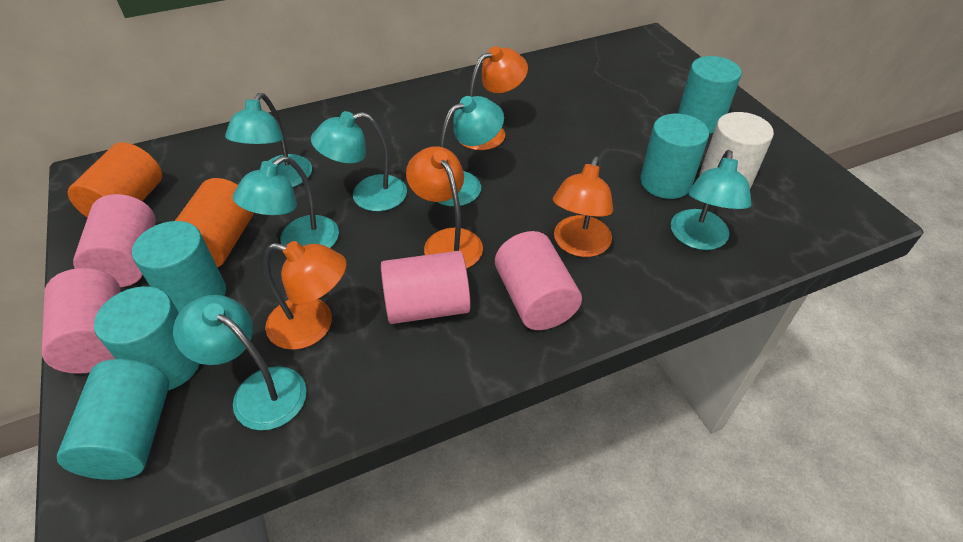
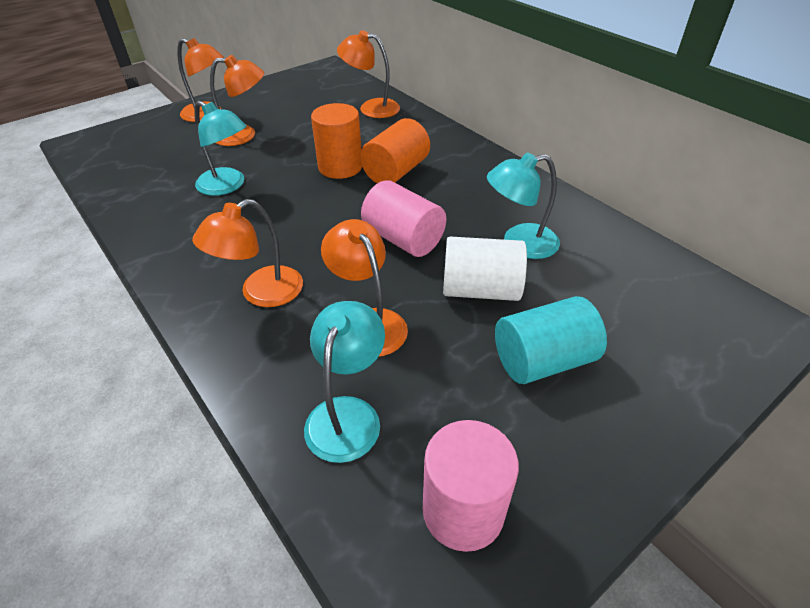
orange lamp: 4 -> 5
pink cylinder: 4 -> 2
turquoise cylinder: 5 -> 1
turquoise lamp: 6 -> 3

